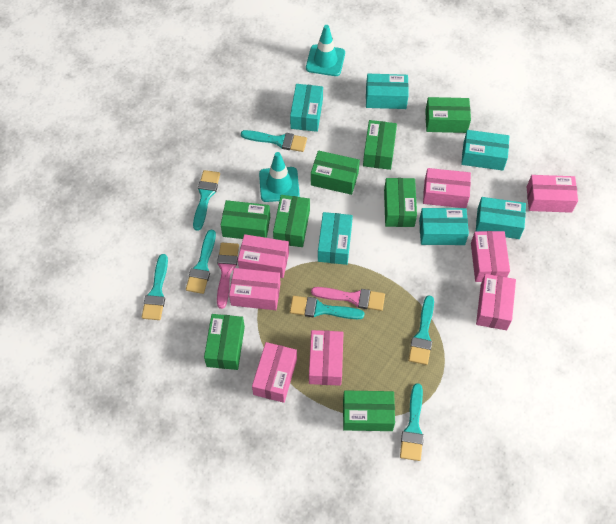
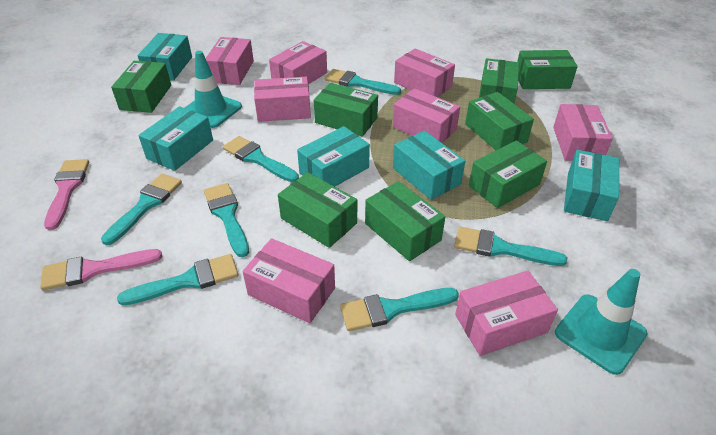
turquoise box: 6 -> 5

